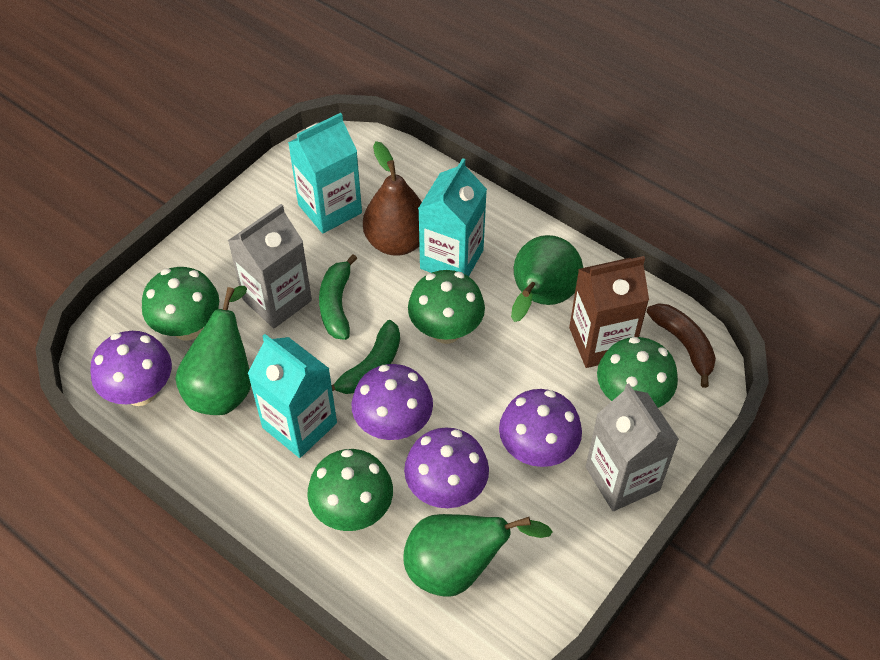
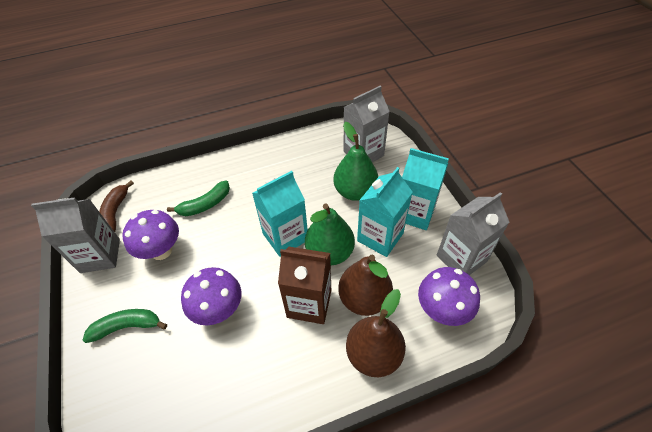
brown pear: 1 -> 2
green mushroom: 4 -> 0
green pear: 3 -> 2
grey carton: 2 -> 3
purple mushroom: 4 -> 3

